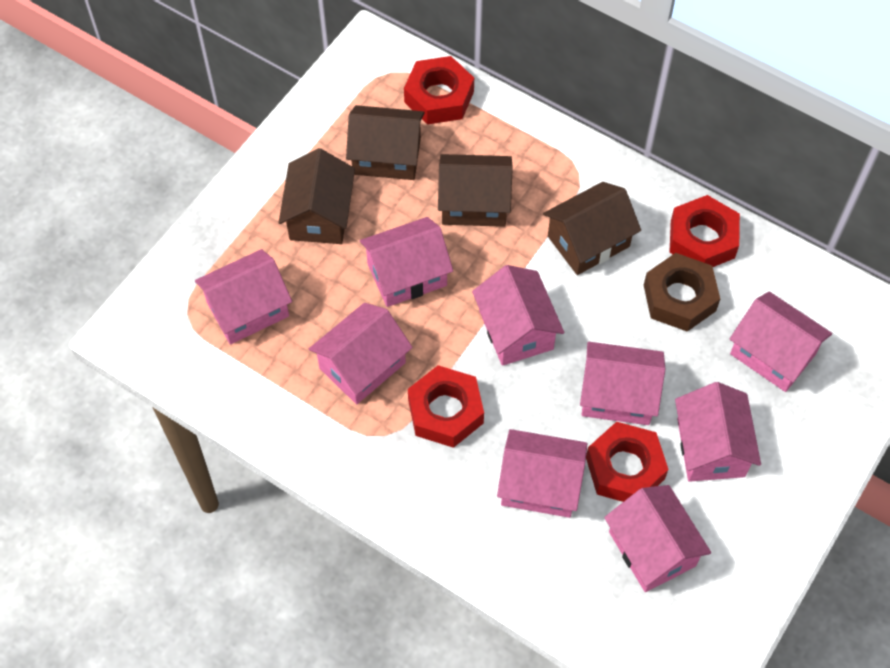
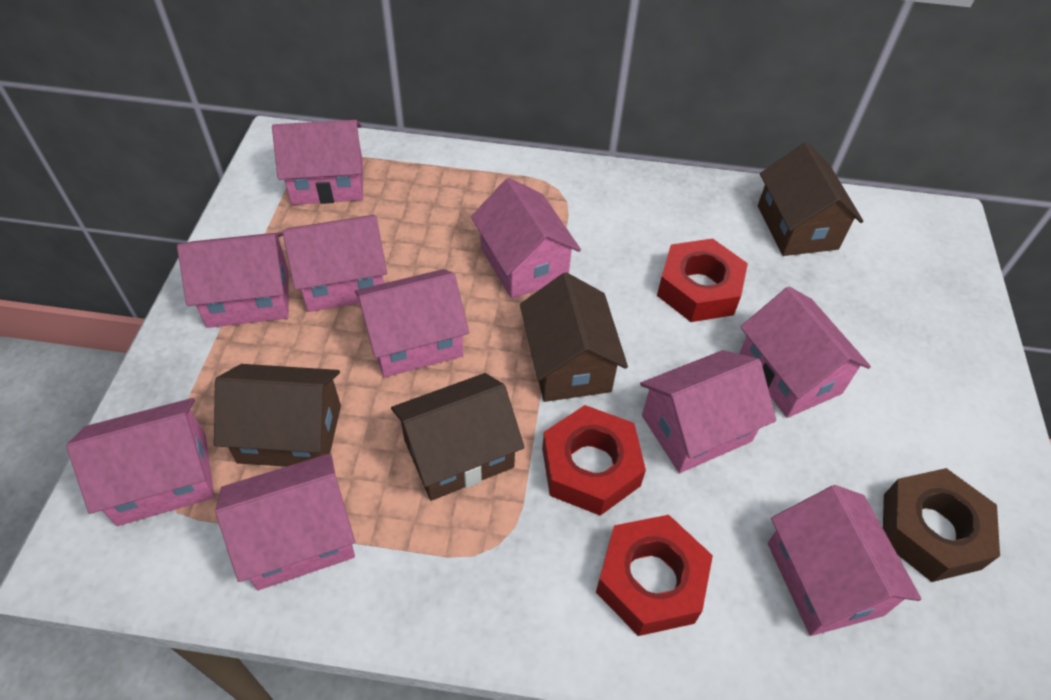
pink house: 9 -> 10
red nut: 4 -> 3

